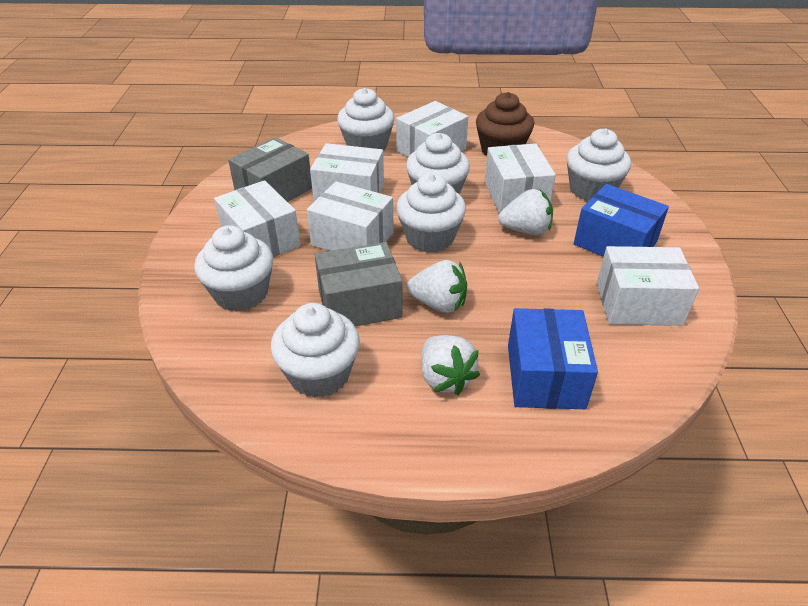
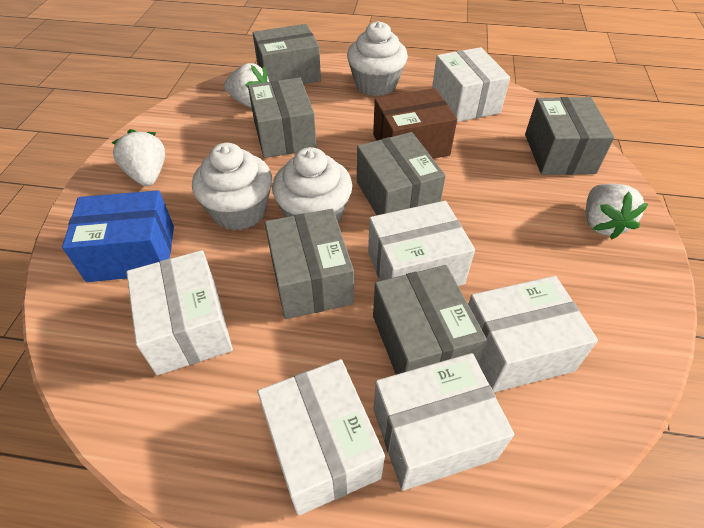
blue box: 2 -> 1
brown box: 0 -> 1
brown cupcake: 1 -> 0
grey box: 2 -> 6
white cupcake: 6 -> 3

